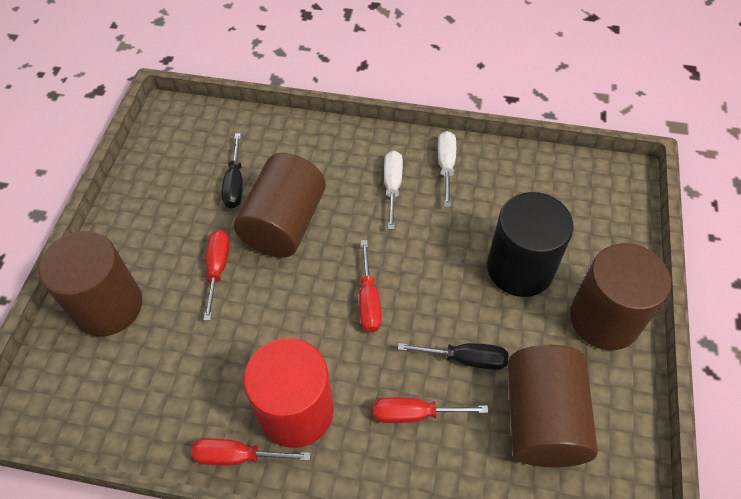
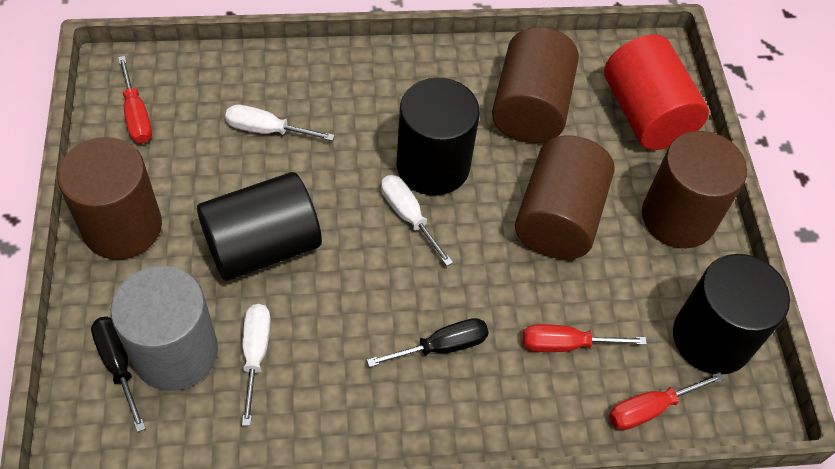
black cylinder: 1 -> 3
grey cylinder: 0 -> 1
red screwdriver: 4 -> 3
white screwdriver: 2 -> 3

